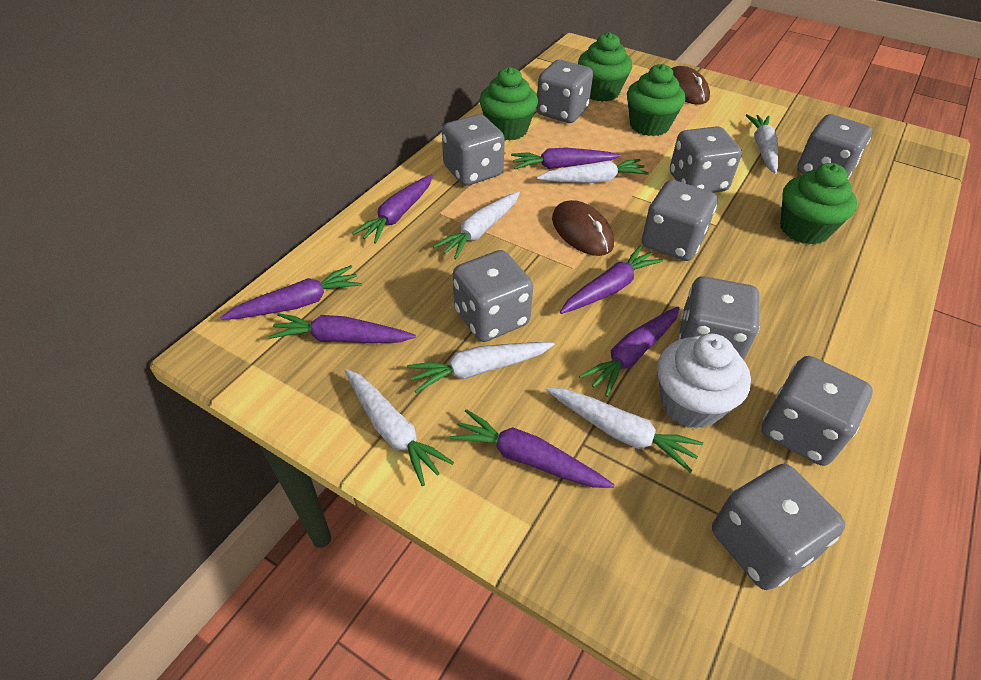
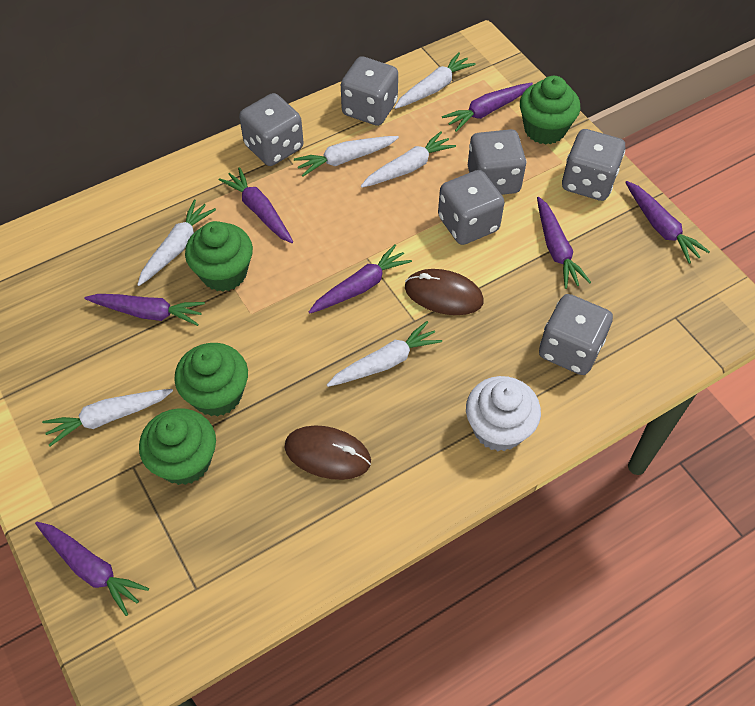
grey dice: 9 -> 6

